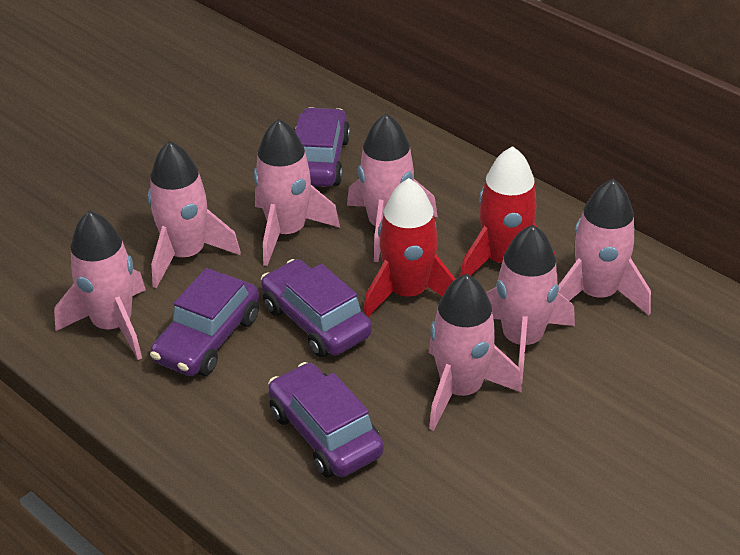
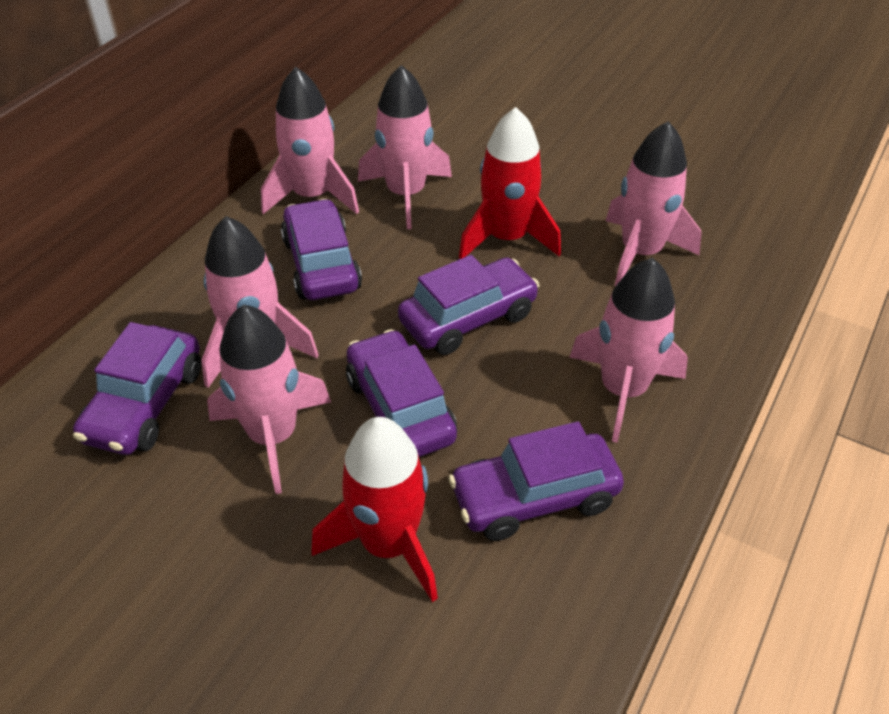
pink rocket: 7 -> 6
purple car: 4 -> 5

